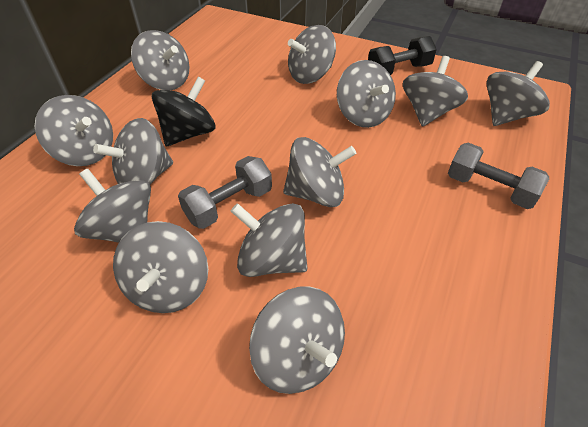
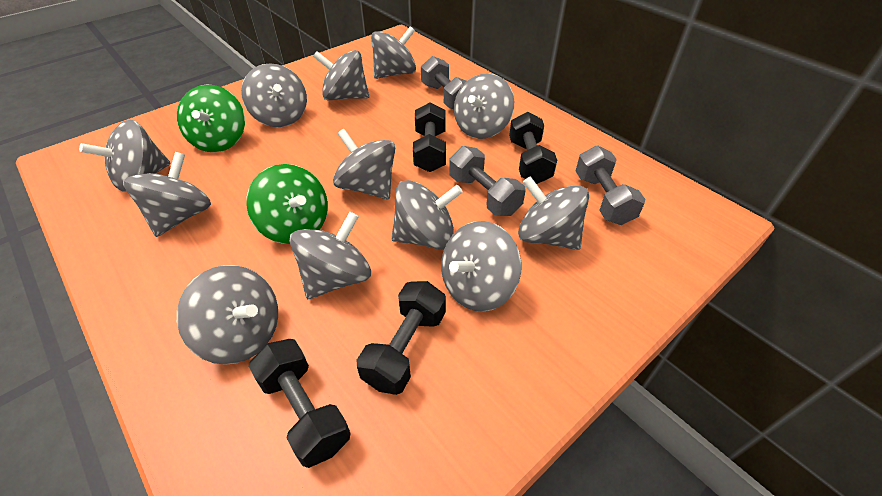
black dumbbell: 1 -> 4
black spinning top: 1 -> 0
green spinning top: 0 -> 2
grey dumbbell: 2 -> 3

